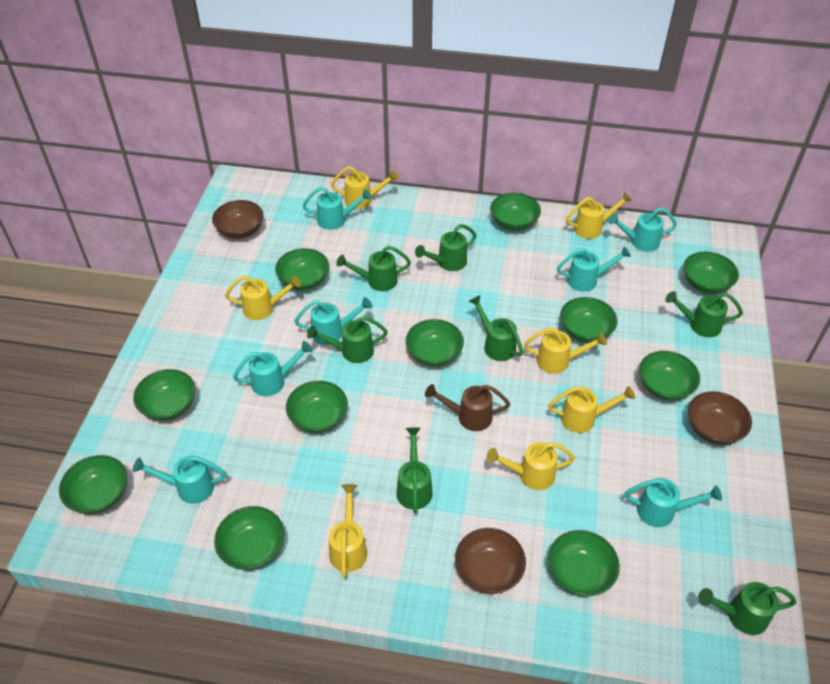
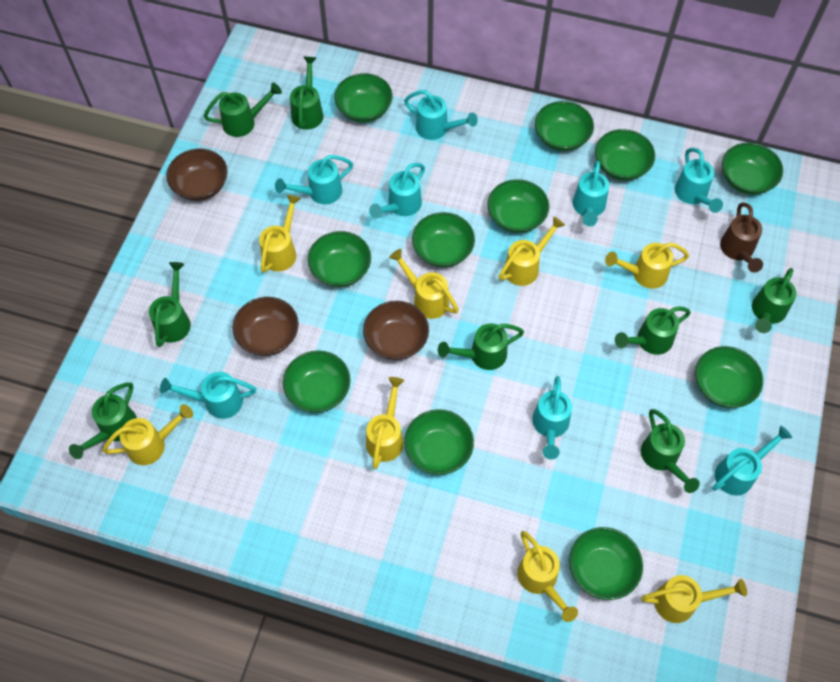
green watering can: 7 -> 8
turquoise watering can: 7 -> 8
yellow watering can: 7 -> 8

